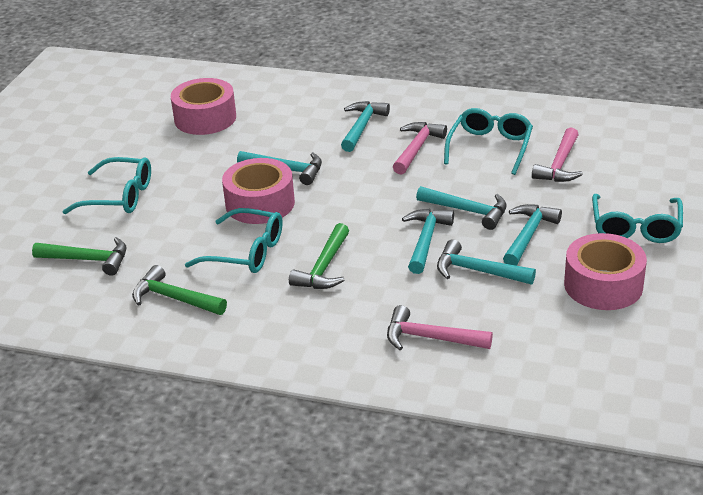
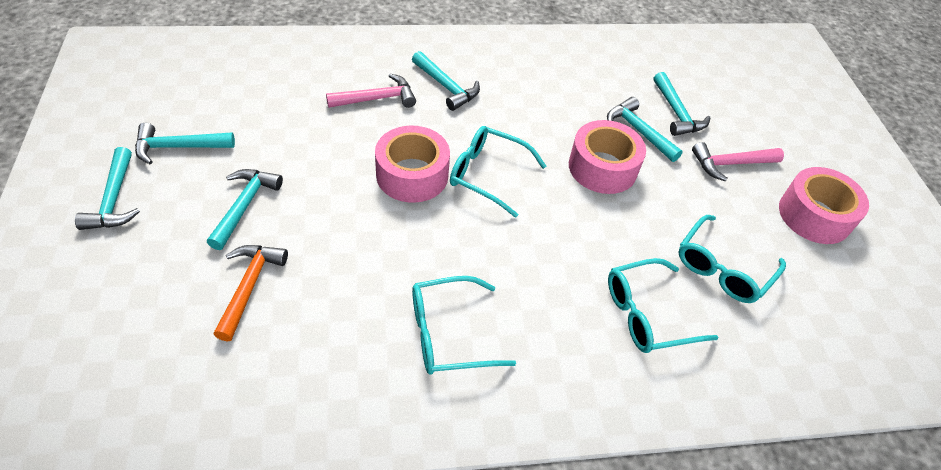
green hammer: 3 -> 0
orange hammer: 0 -> 1
pink hammer: 3 -> 2

